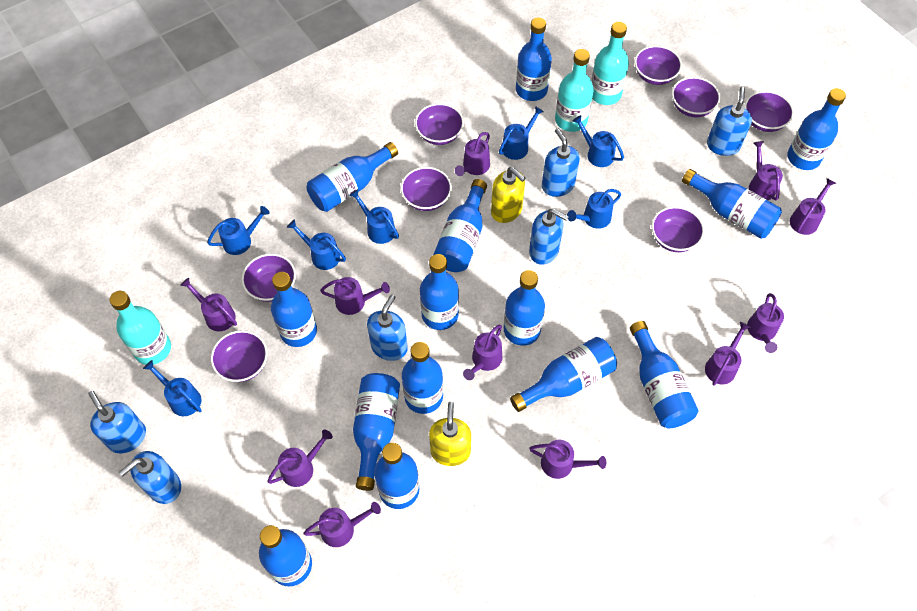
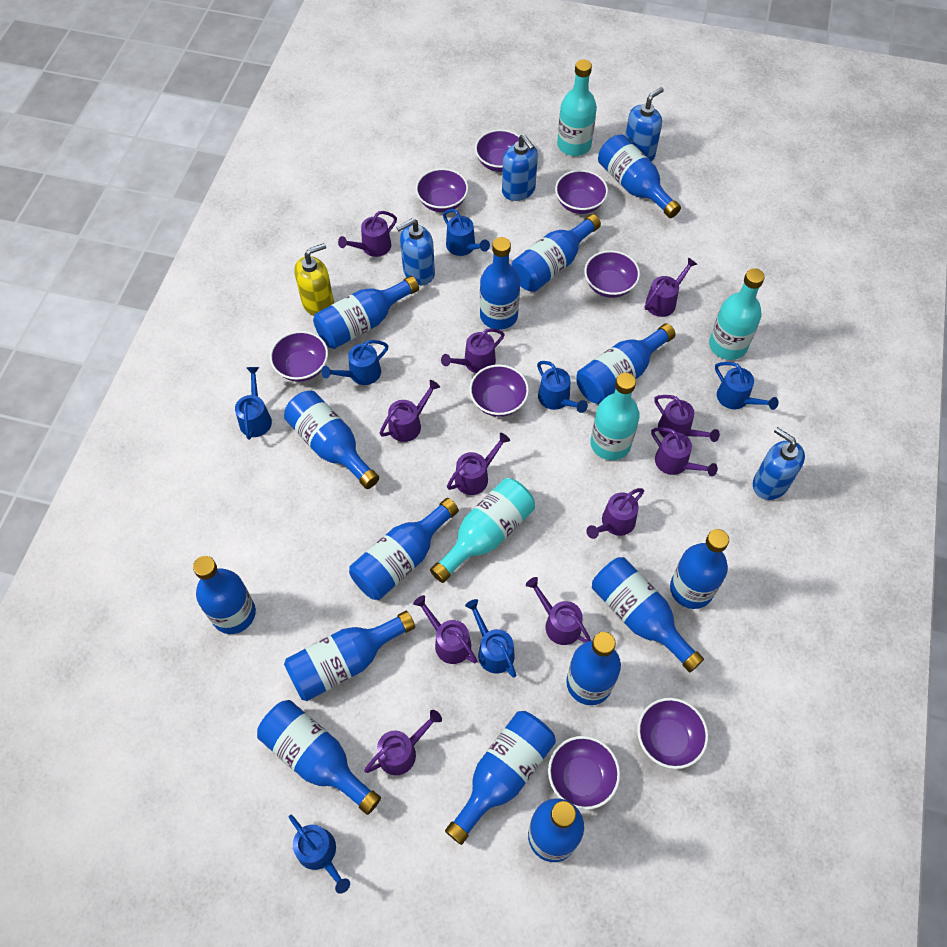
blue bottle: 14 -> 15
blue soap dispenser: 6 -> 4
turquoise bottle: 3 -> 4
yellow soap dispenser: 2 -> 1

